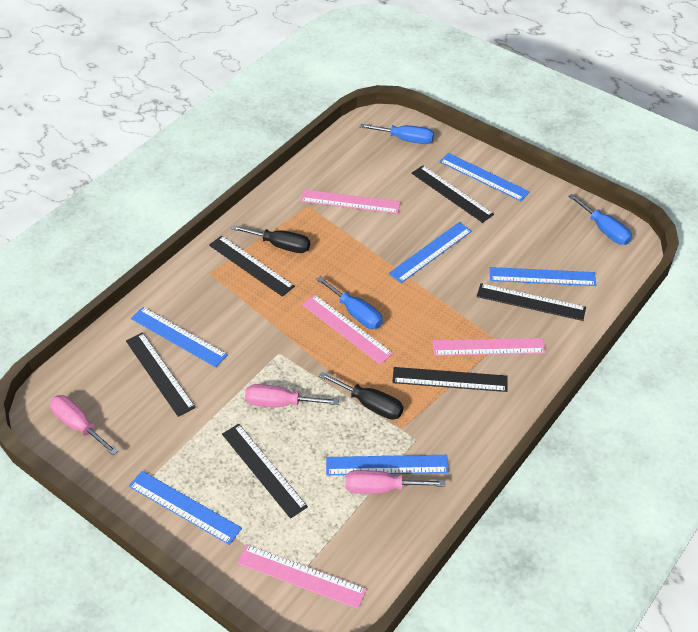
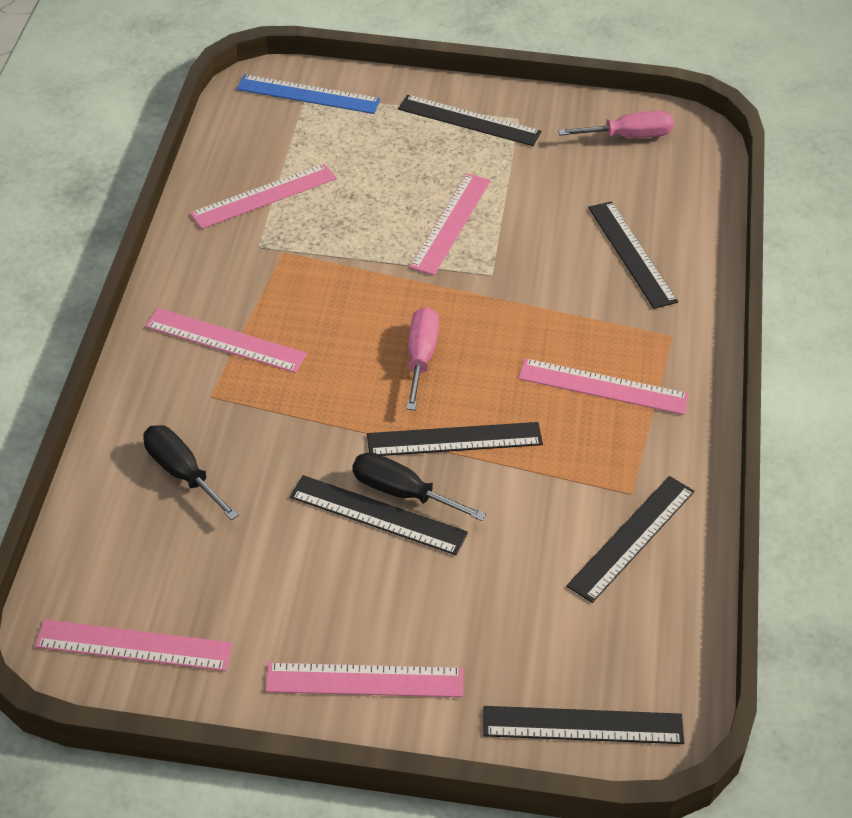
blue ruler: 6 -> 1
blue screwdriver: 3 -> 0
pink ruler: 4 -> 6
pink screwdriver: 3 -> 2

